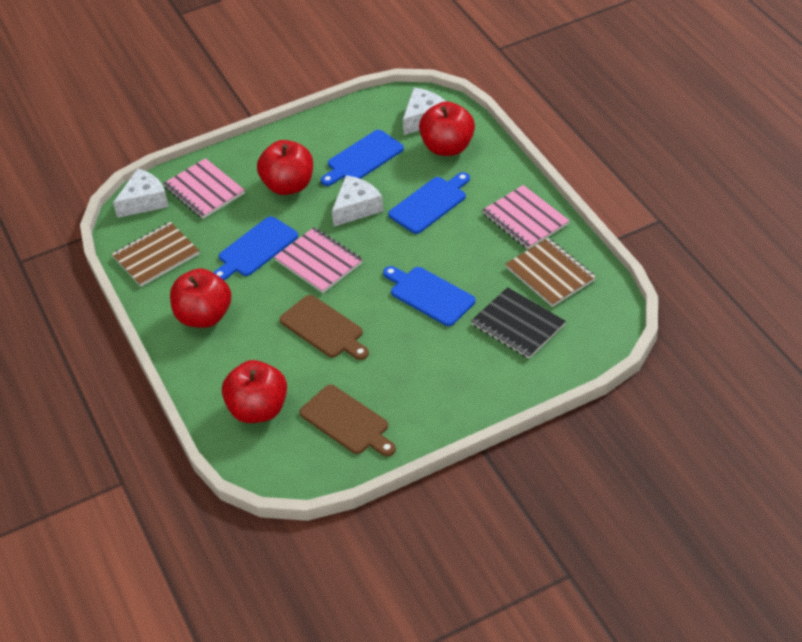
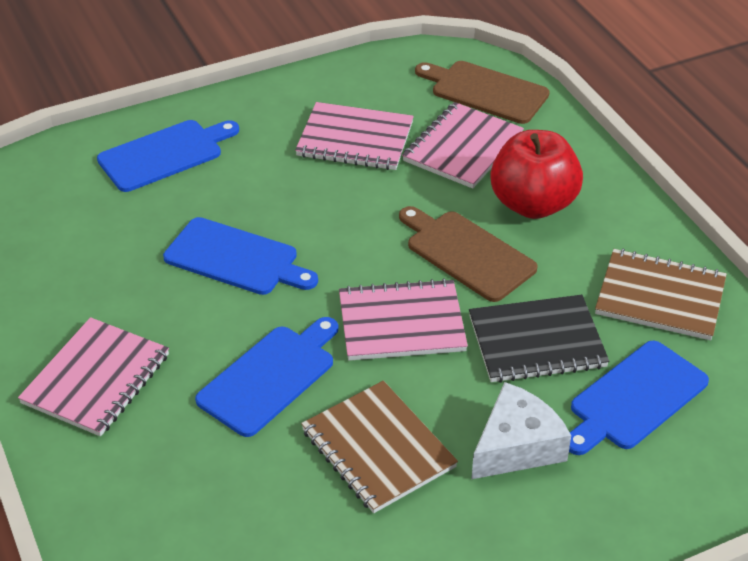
pink notebook: 3 -> 4
red apple: 4 -> 1
white cheese: 3 -> 1

